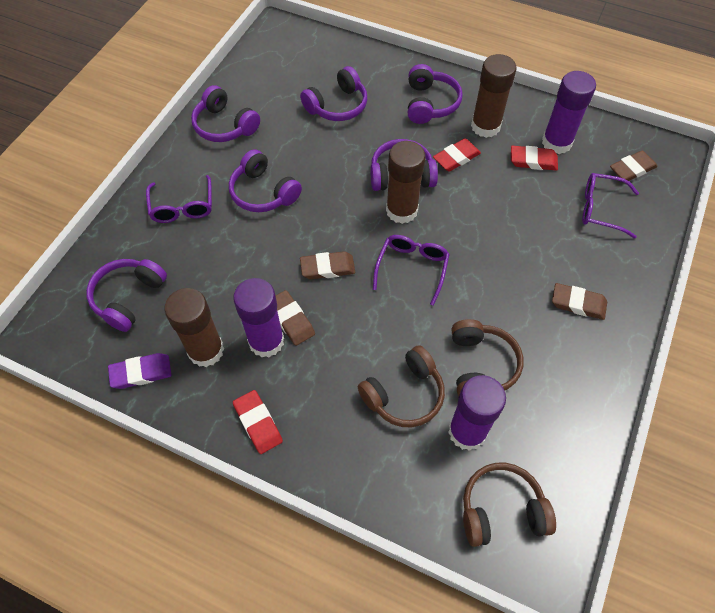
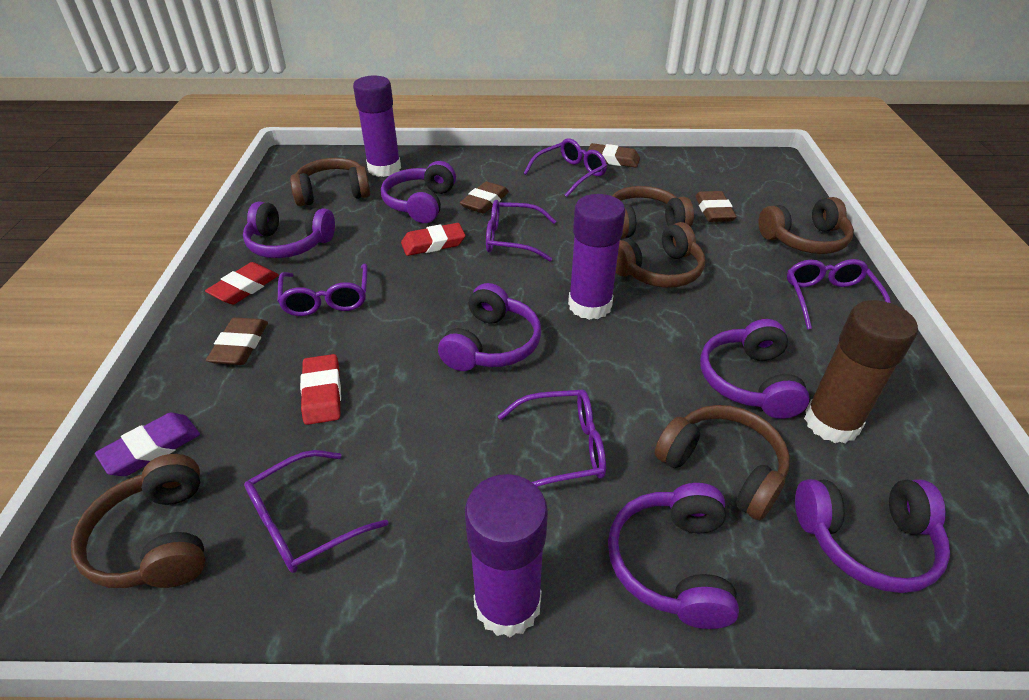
brown glue stick: 3 -> 1
brown headphones: 3 -> 6
purple glasses: 3 -> 6

